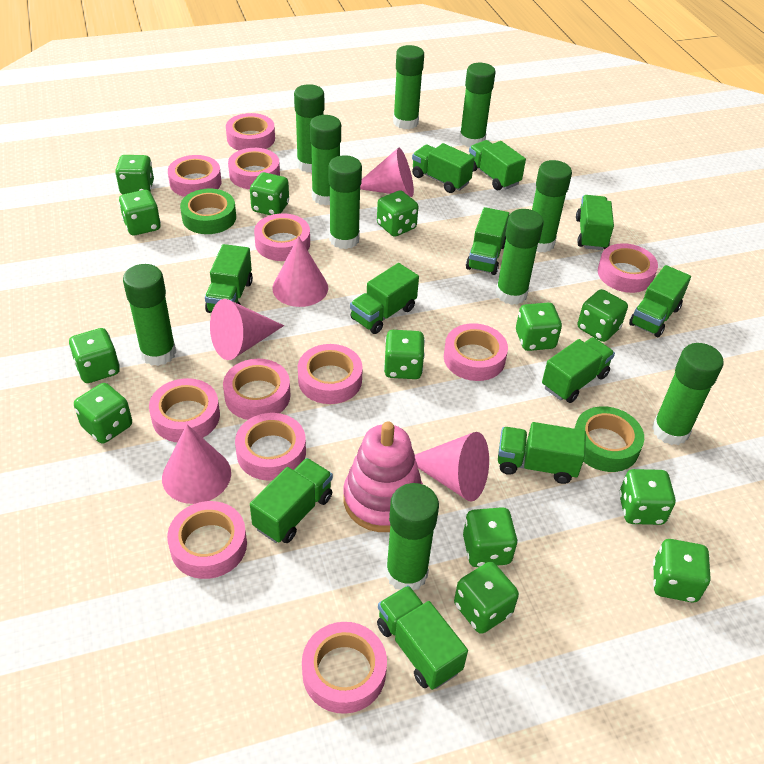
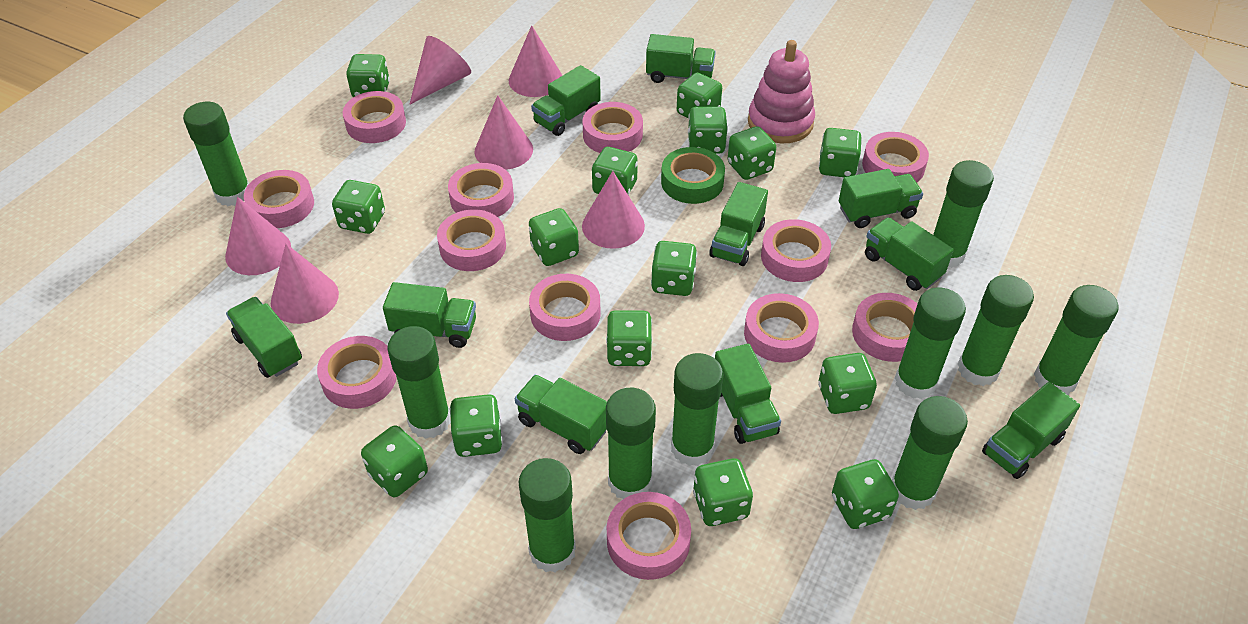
green dice: 13 -> 15
green tape: 2 -> 1
green truck: 11 -> 10
pink cone: 5 -> 6

